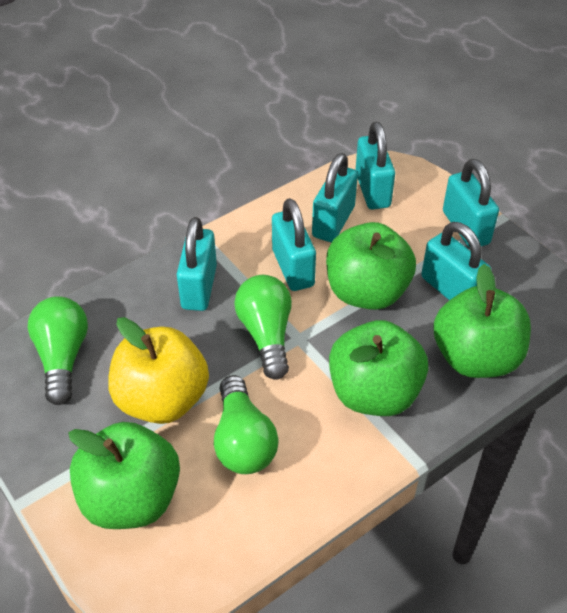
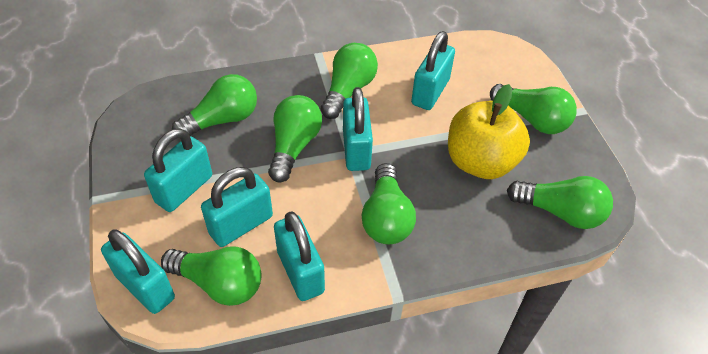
green apple: 4 -> 0
green light bulb: 3 -> 7

